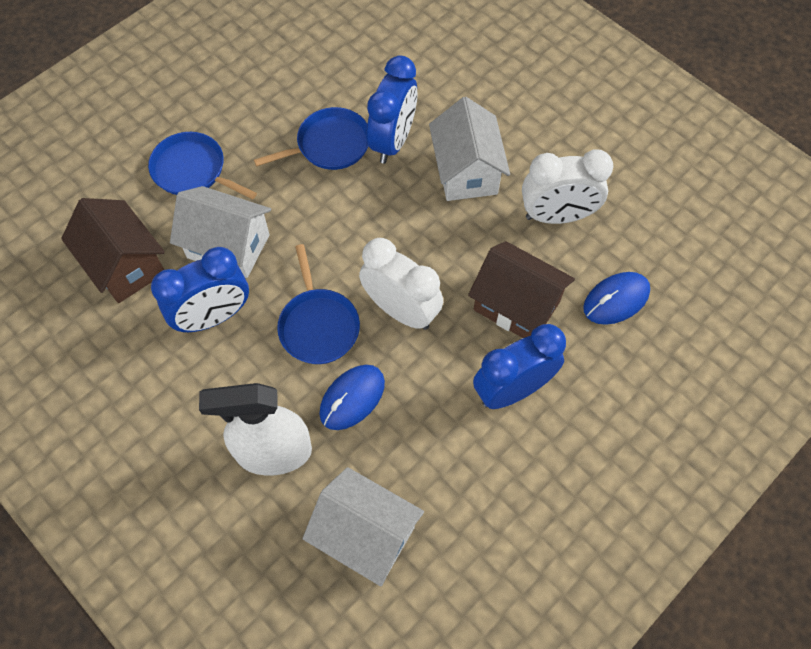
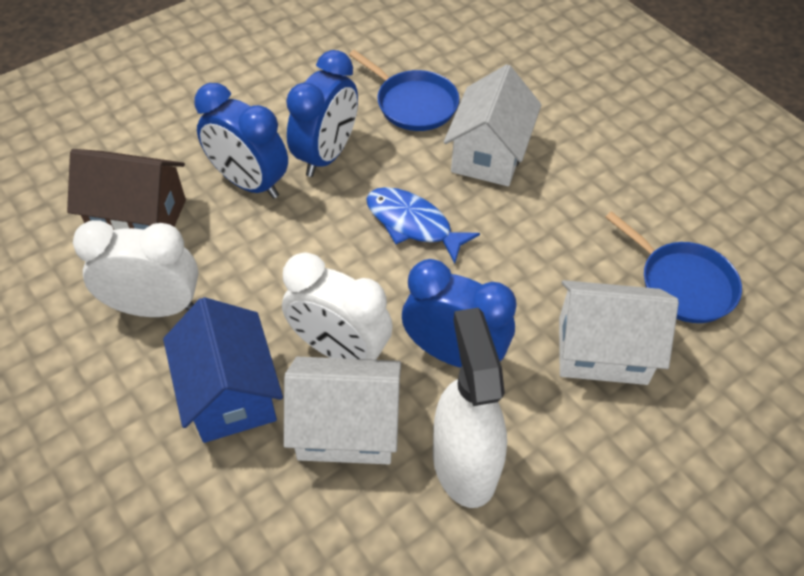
blue fish: 0 -> 1
blue house: 0 -> 1
blue mouse: 2 -> 0
blue pan: 3 -> 2
brown house: 2 -> 1

